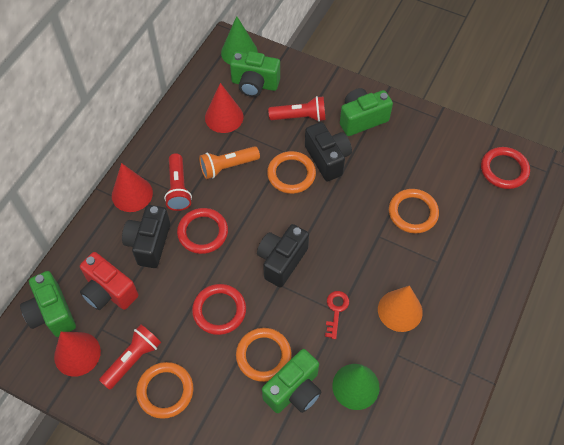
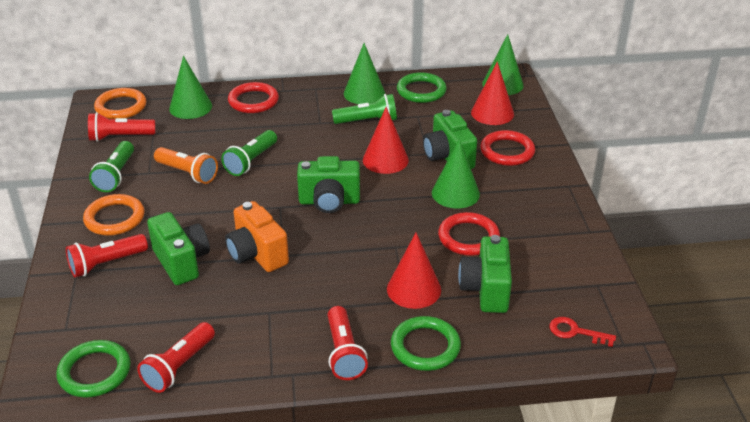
black camera: 3 -> 0
green cone: 2 -> 4
green flashlight: 0 -> 3
green ring: 0 -> 3
orange camera: 0 -> 1
orange cone: 1 -> 0
orange ring: 4 -> 2
red camera: 1 -> 0
red flashlight: 3 -> 4

